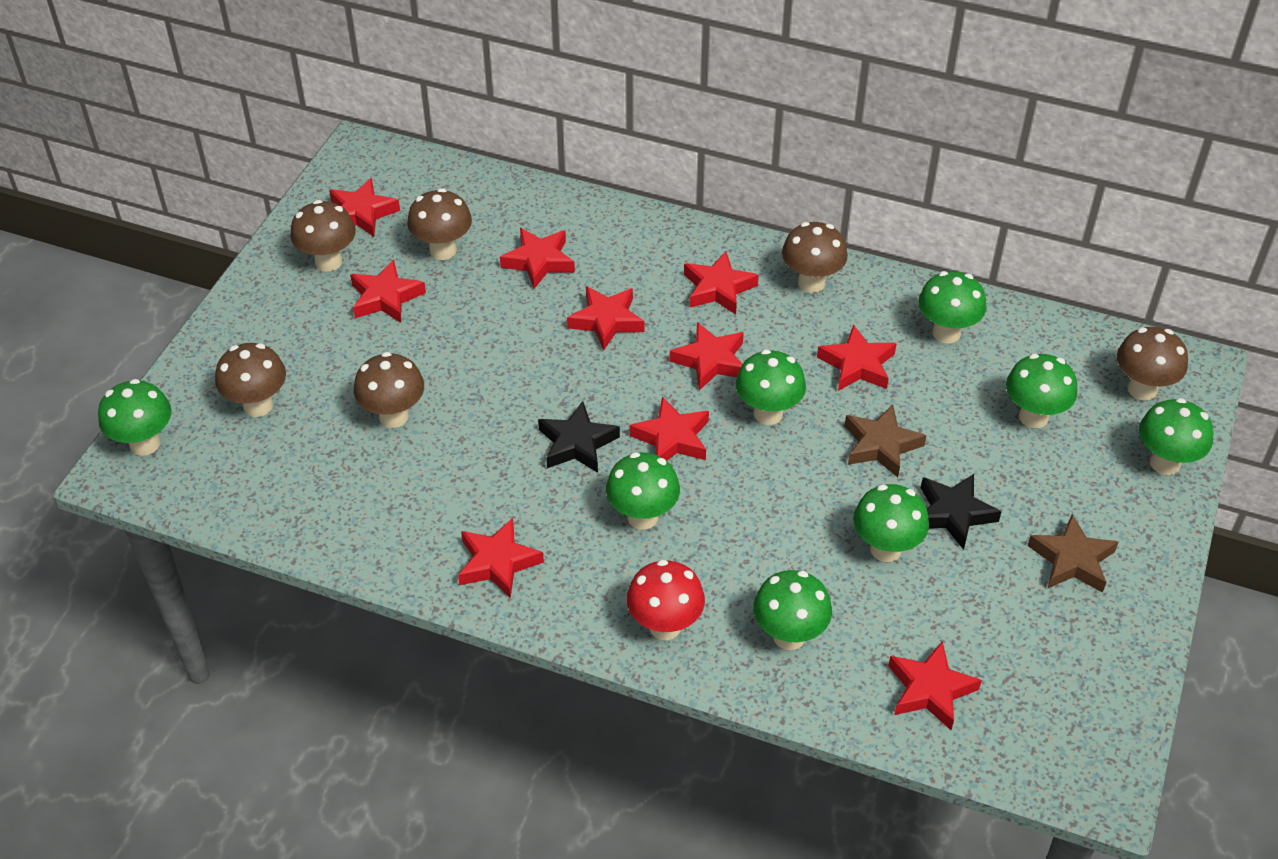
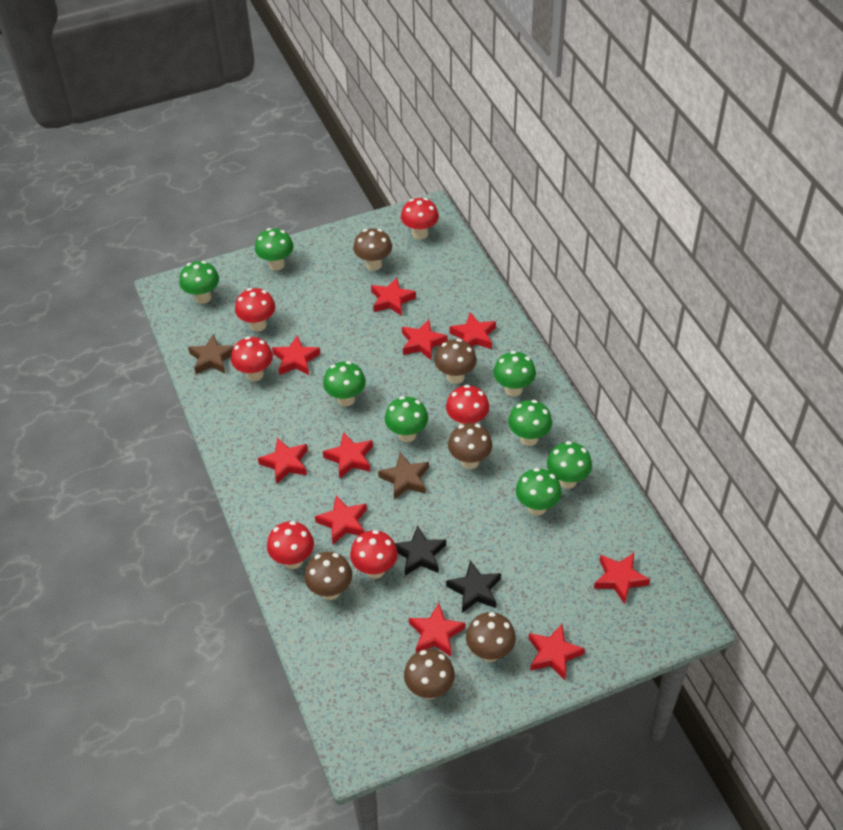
red mushroom: 1 -> 6

